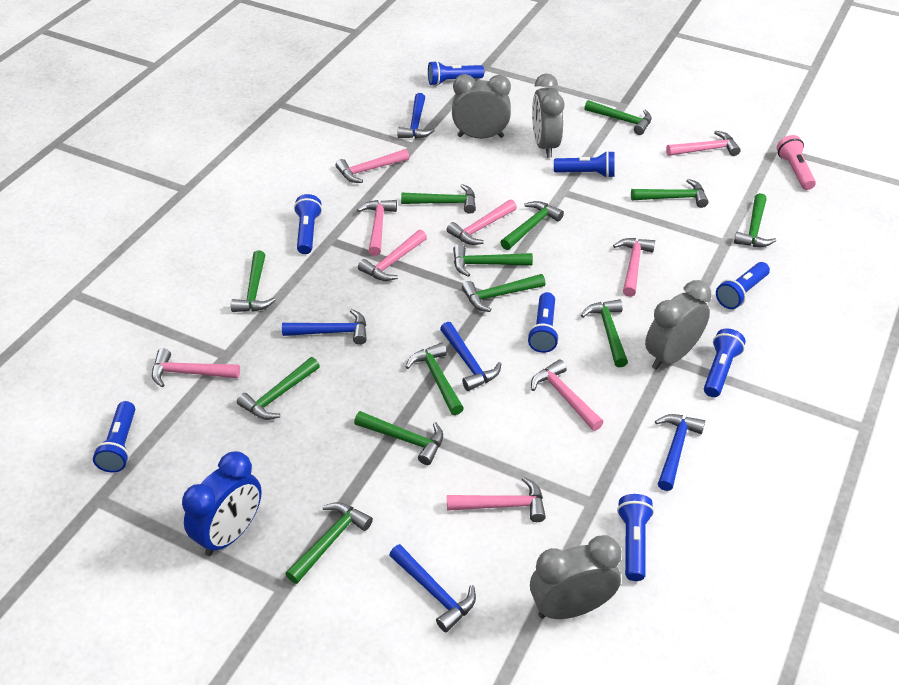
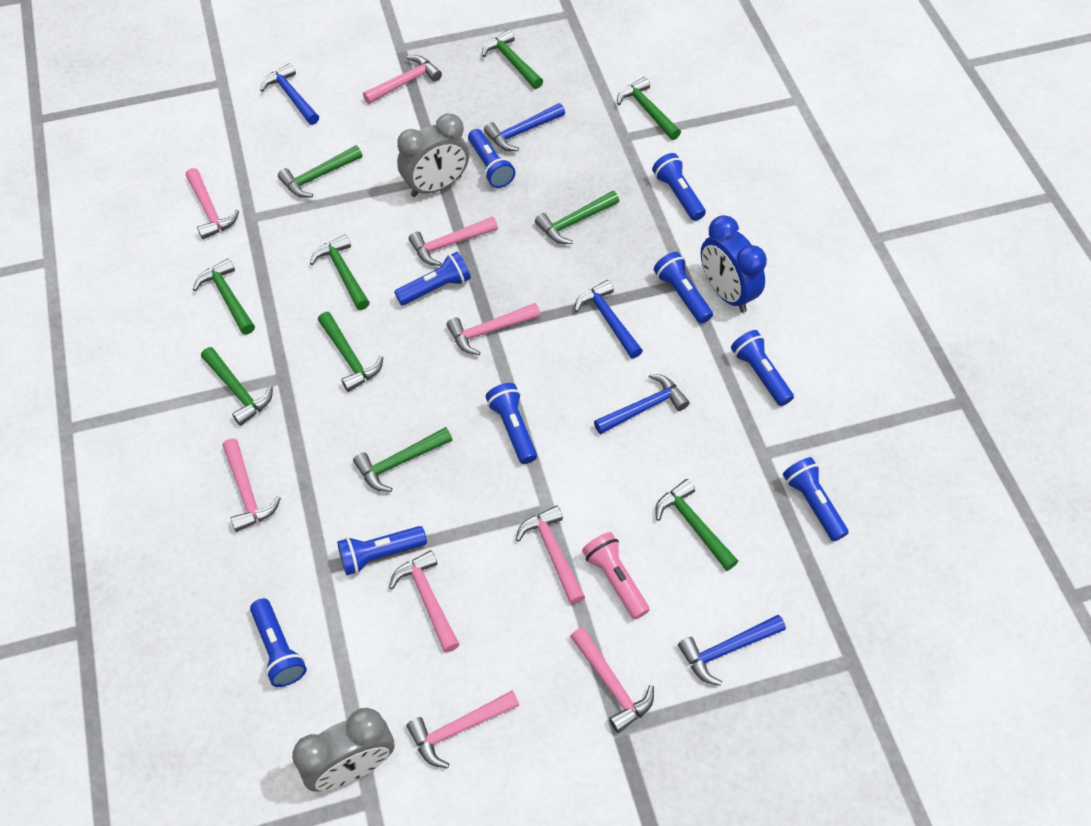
blue flashlight: 8 -> 9
green hammer: 13 -> 10
grey clock: 4 -> 2

